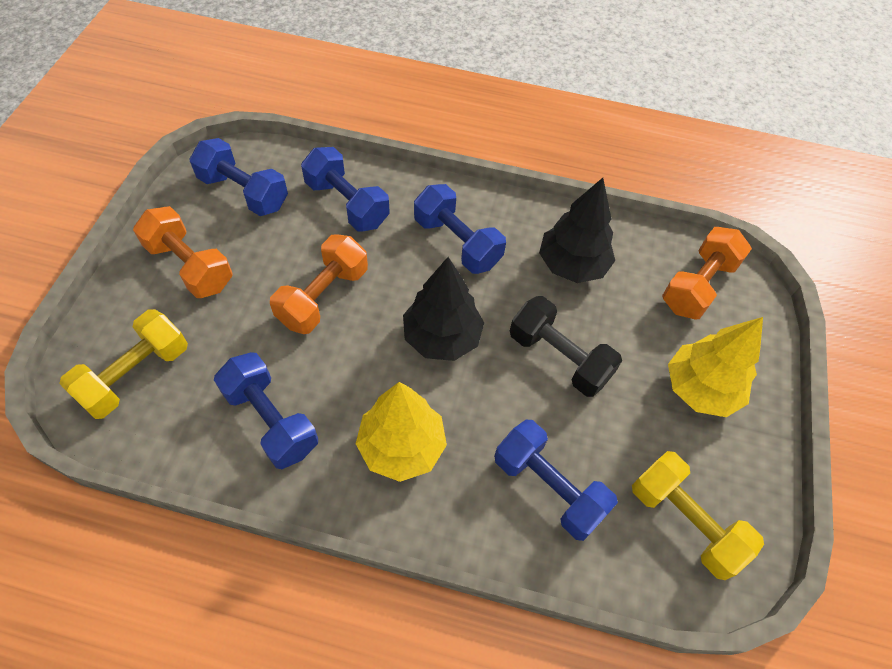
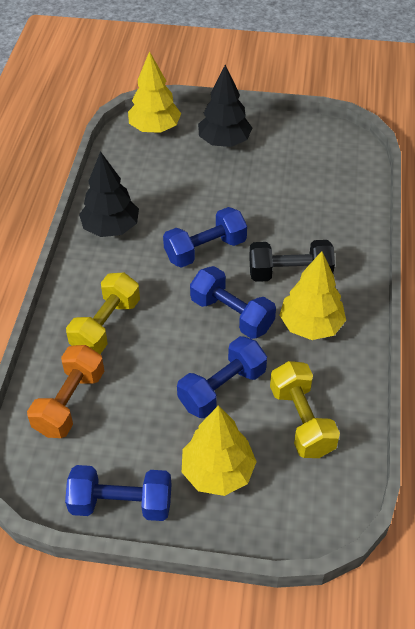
blue dumbbell: 5 -> 4
orange dumbbell: 3 -> 1
yellow tree: 2 -> 3

